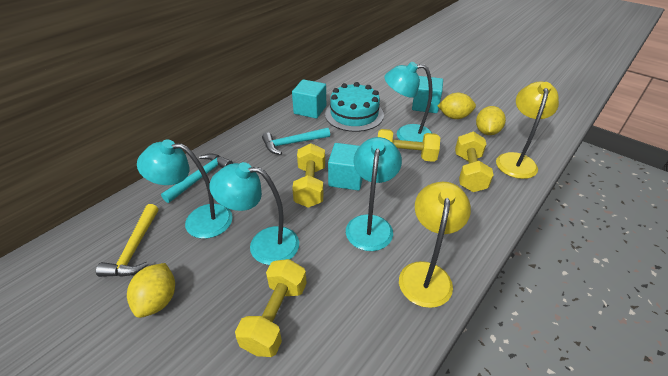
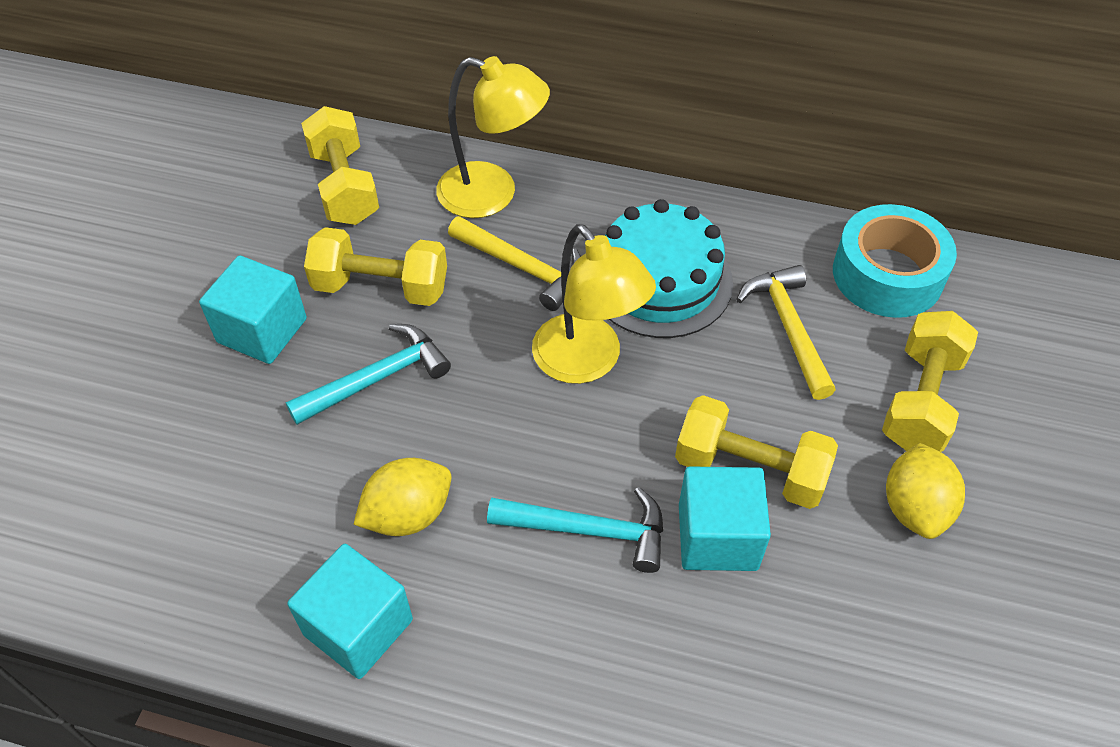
turquoise lamp: 4 -> 0
turquoise tape: 0 -> 1
yellow hammer: 1 -> 2
yellow lemon: 3 -> 2

